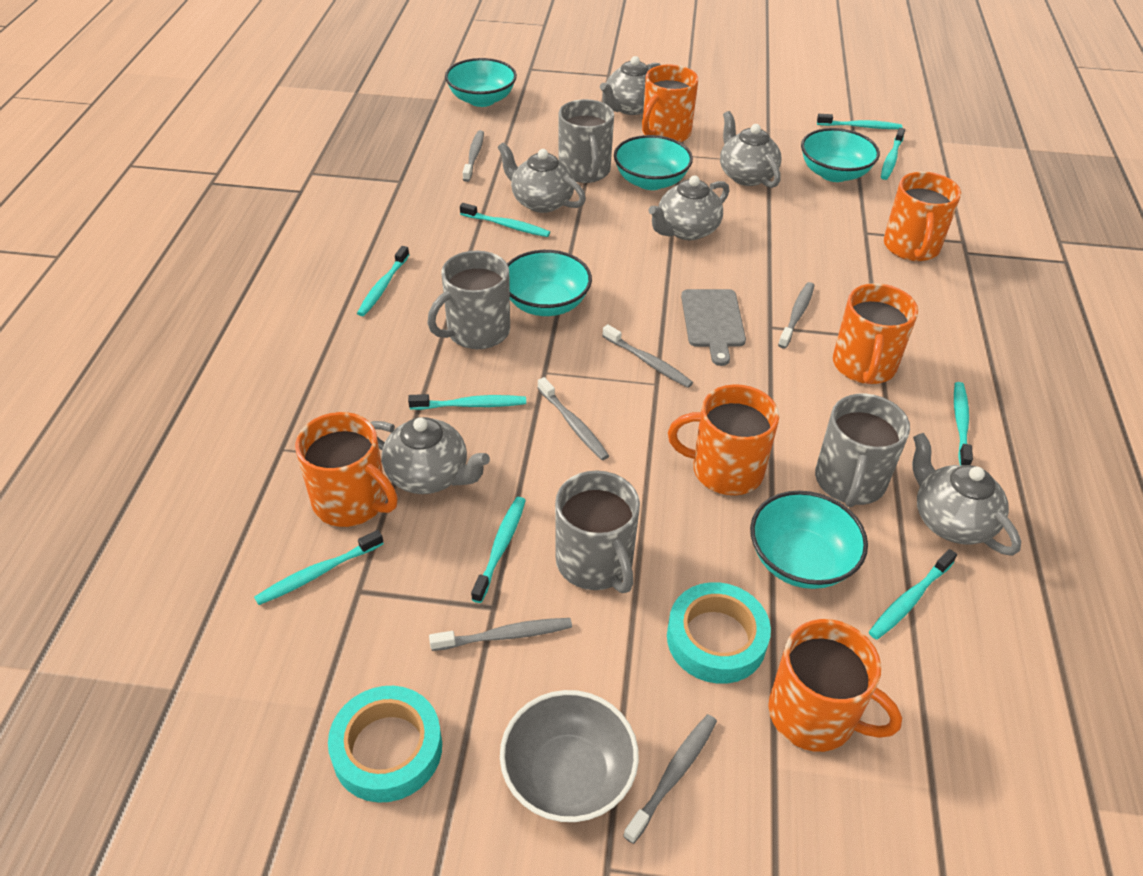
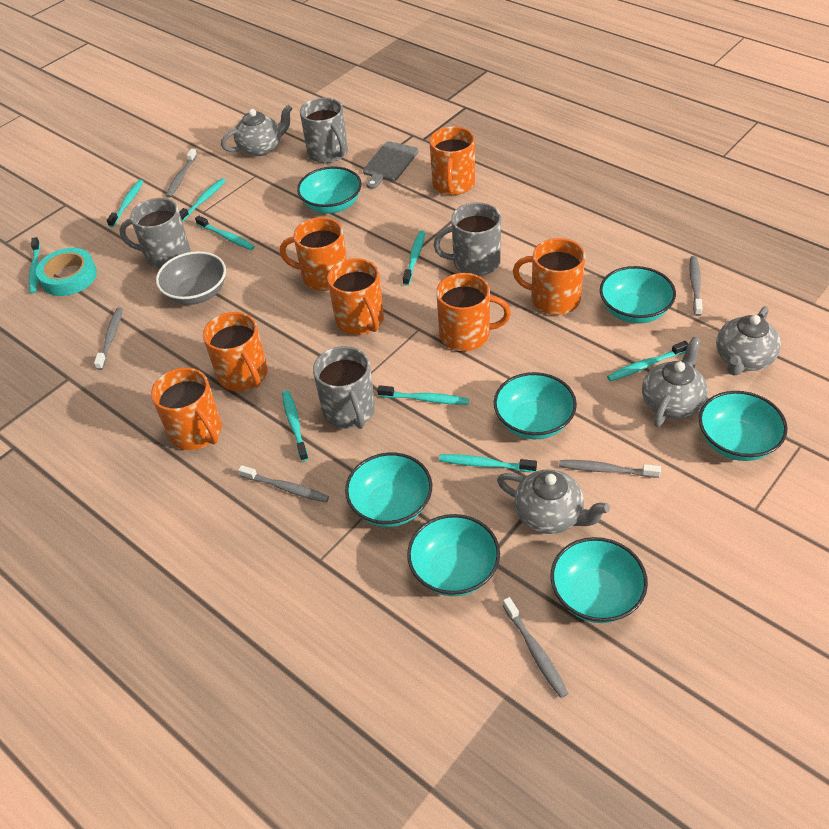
grey teapot: 6 -> 4
orange mug: 6 -> 7
turquoise bowl: 5 -> 7
turquoise tape: 2 -> 1

